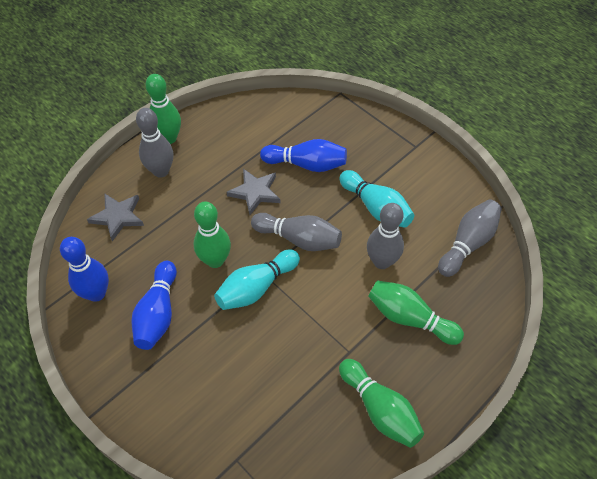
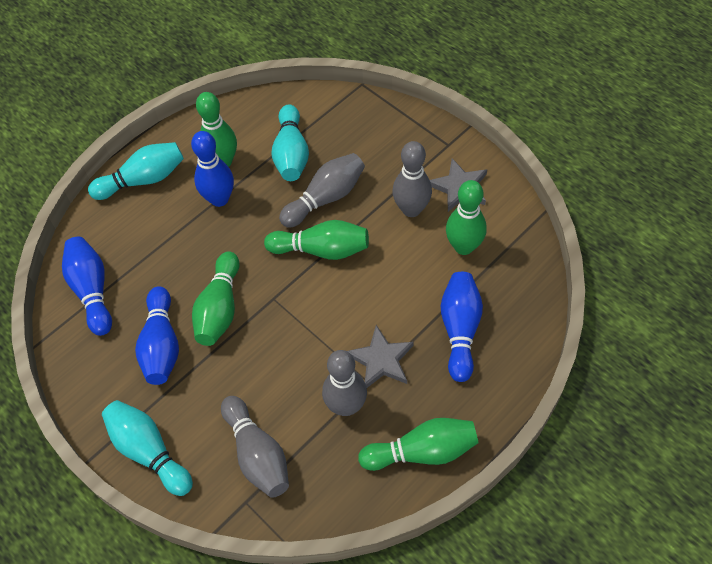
blue bowling pin: 3 -> 4
green bowling pin: 4 -> 5
turquoise bowling pin: 2 -> 3

